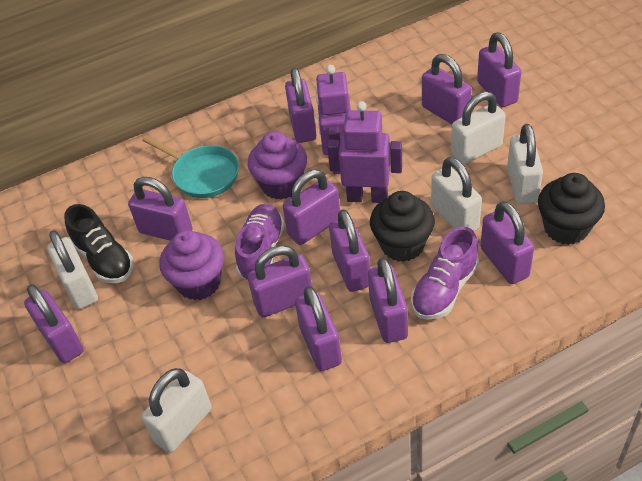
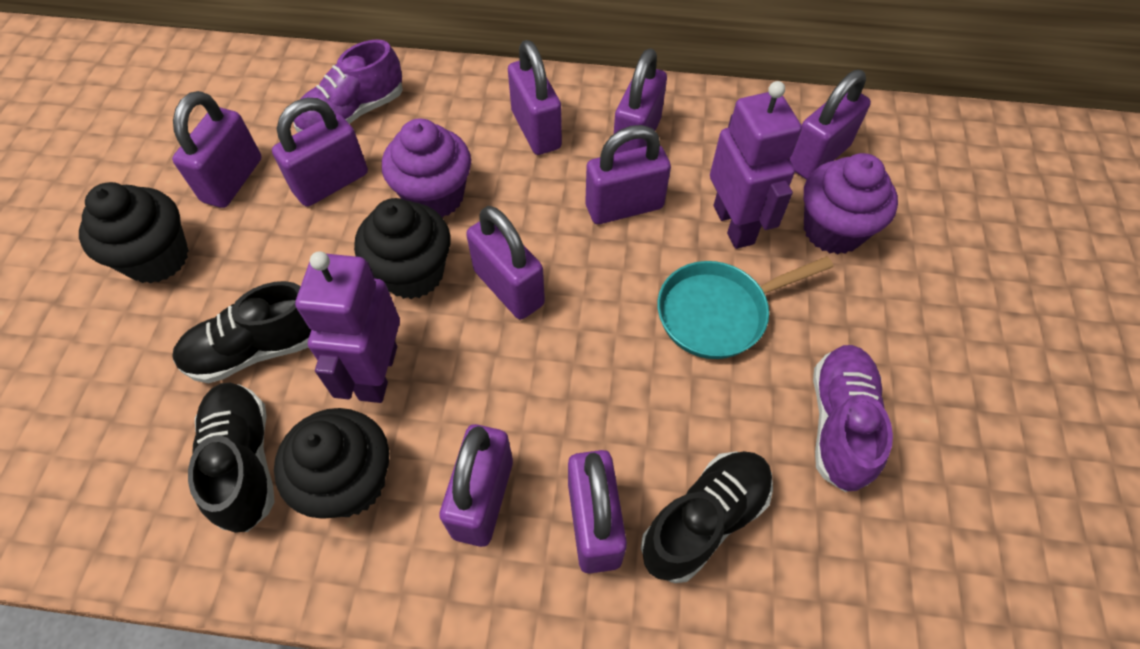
black cupcake: 2 -> 3
black shoe: 1 -> 3
purple padlock: 11 -> 9
white padlock: 5 -> 0

